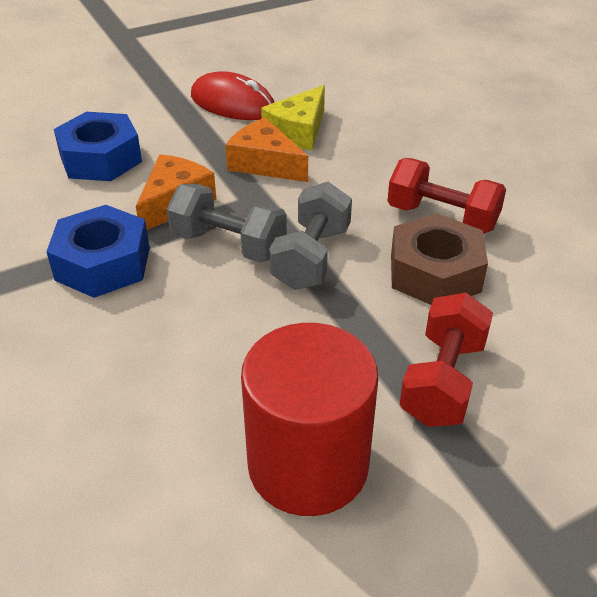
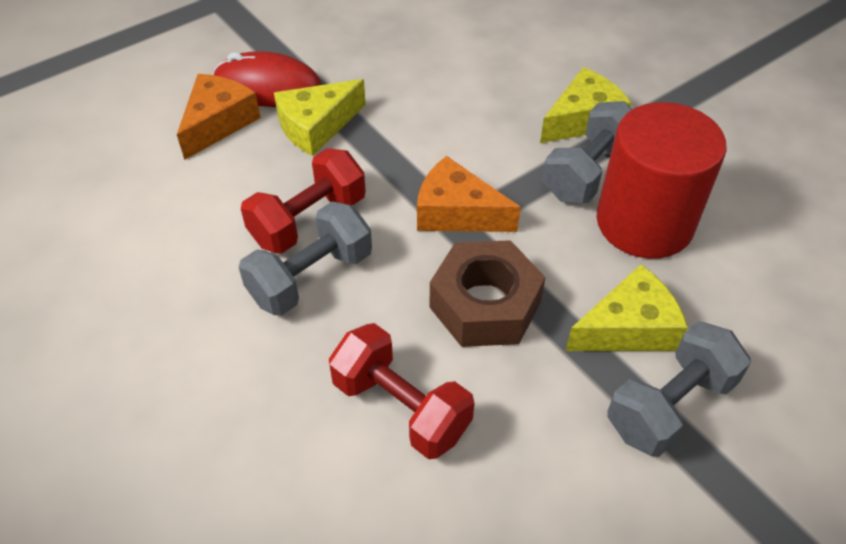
blue nut: 2 -> 0
grey dumbbell: 2 -> 3
yellow cheese: 1 -> 3

